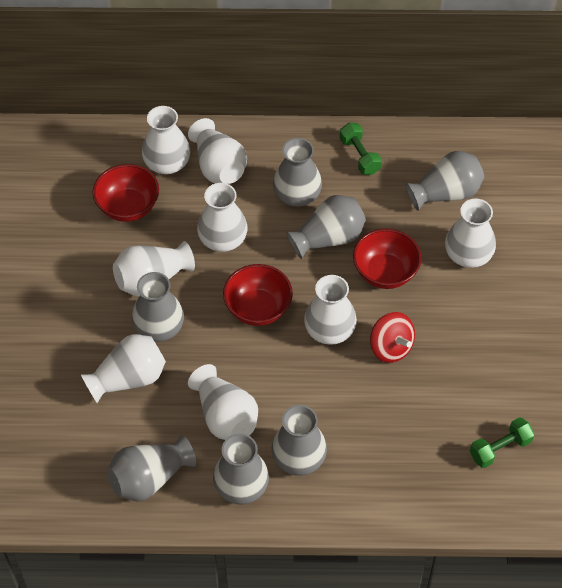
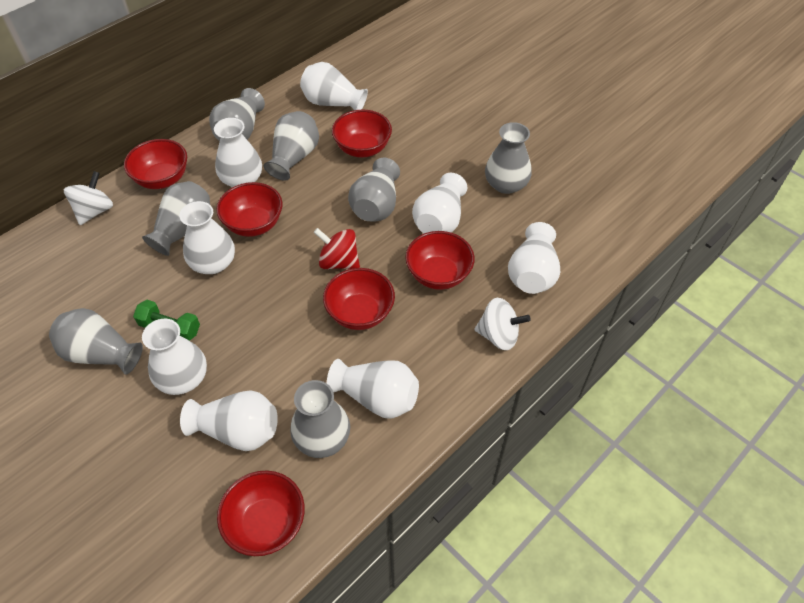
green dumbbell: 2 -> 1
red bowl: 3 -> 6
white spinning top: 0 -> 2

